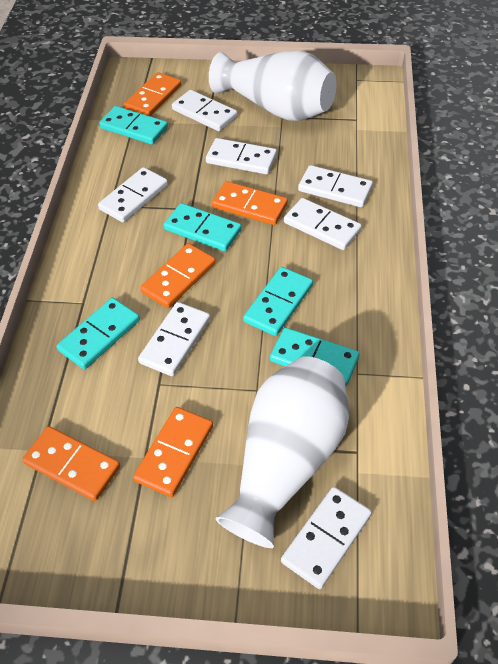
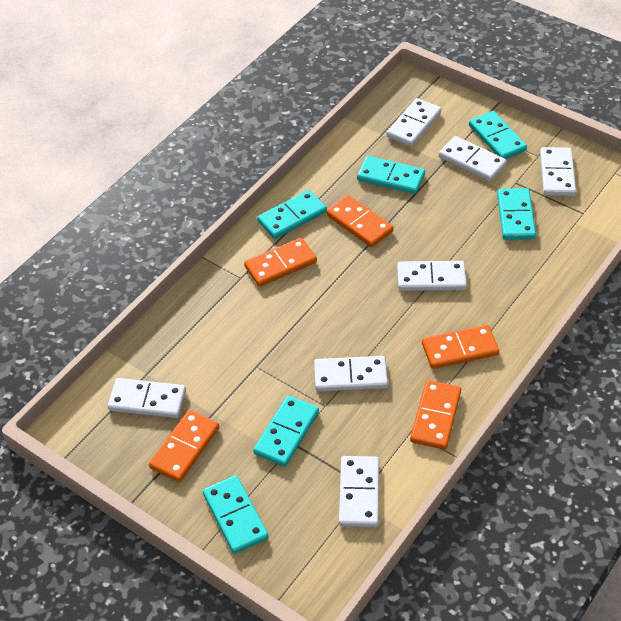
turquoise domino: 5 -> 6
white vase: 2 -> 0

